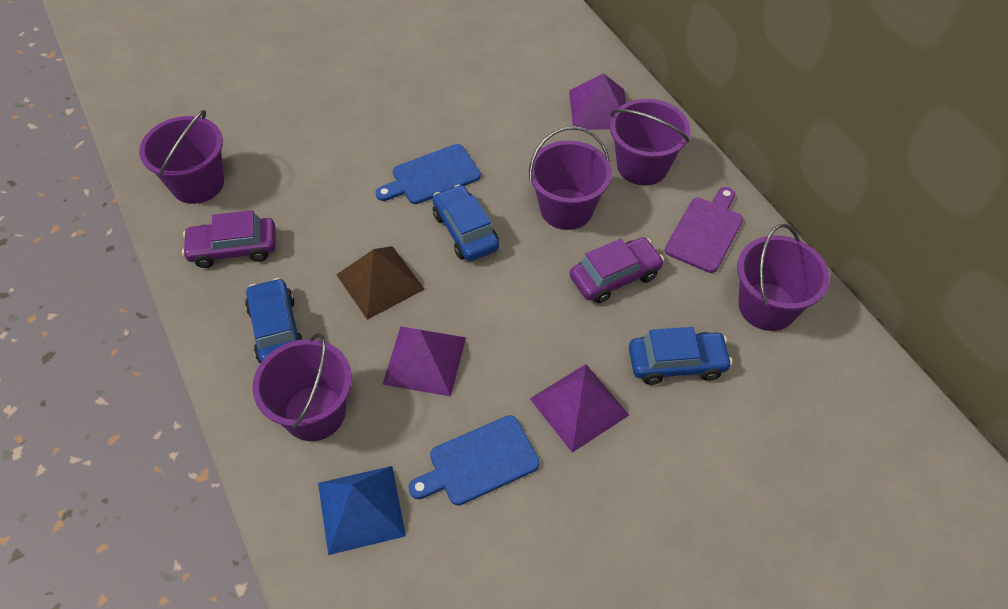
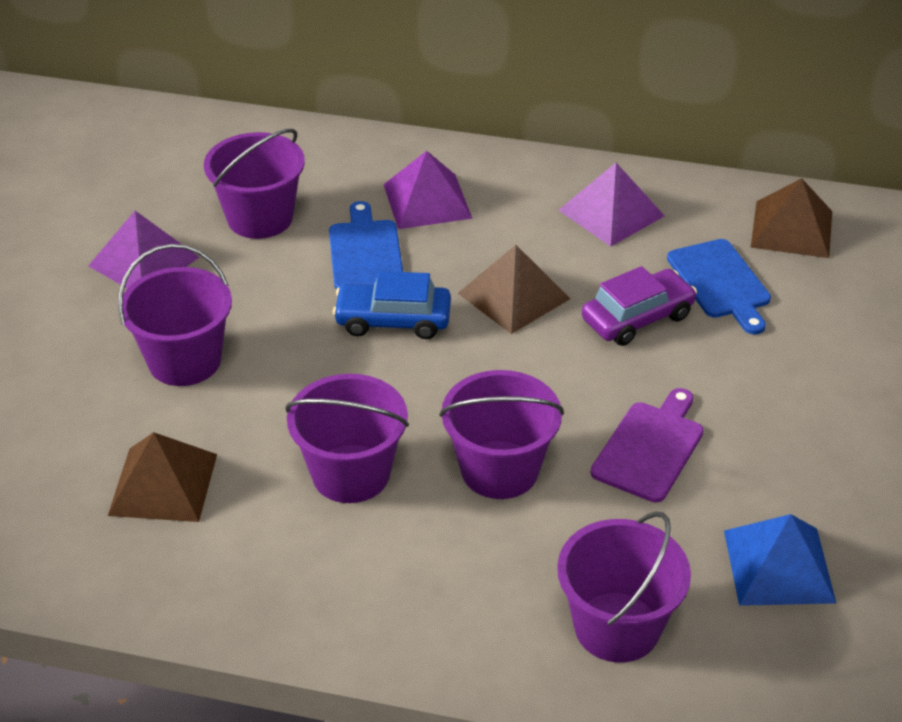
blue car: 3 -> 1
brown pyramid: 1 -> 3
purple car: 2 -> 1

